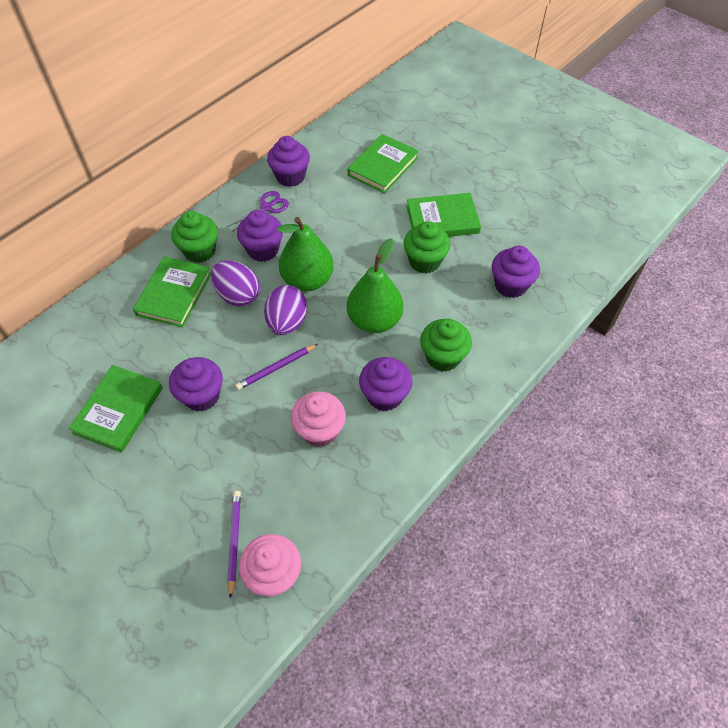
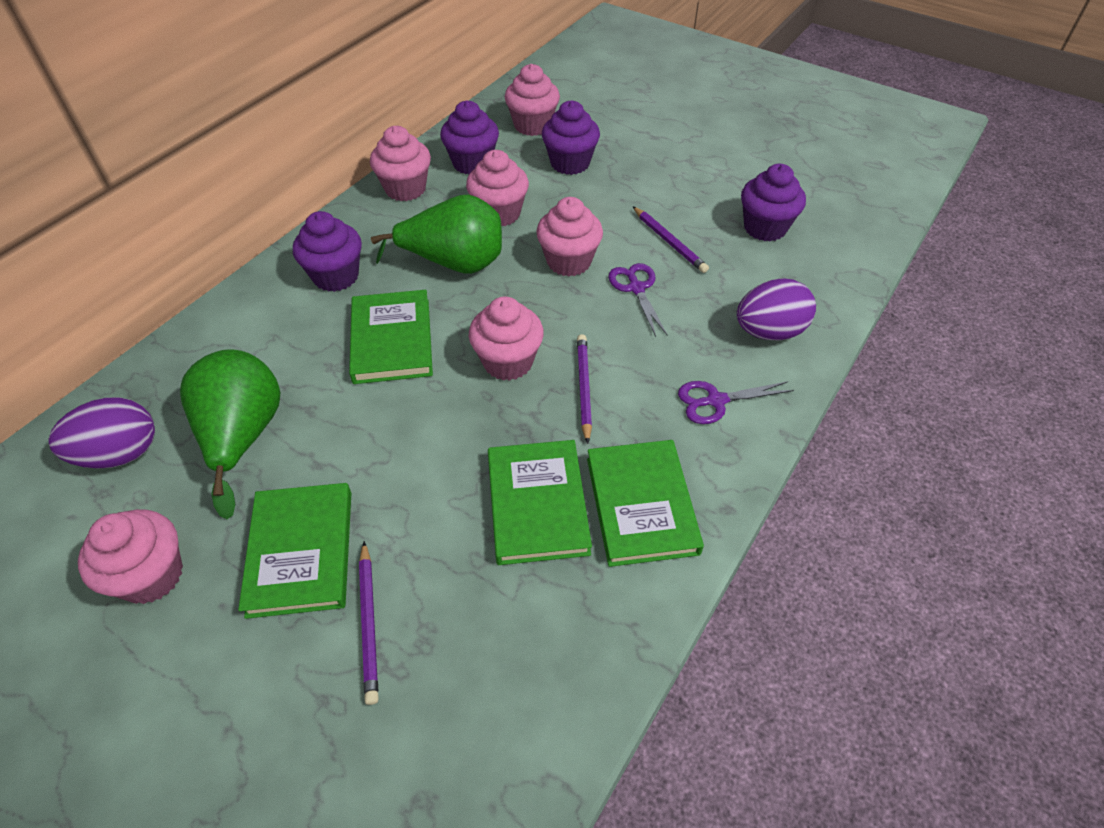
green cupcake: 3 -> 0
pink cupcake: 2 -> 6
purple cupcake: 5 -> 4
purple pencil: 2 -> 3
purple scissors: 1 -> 2

